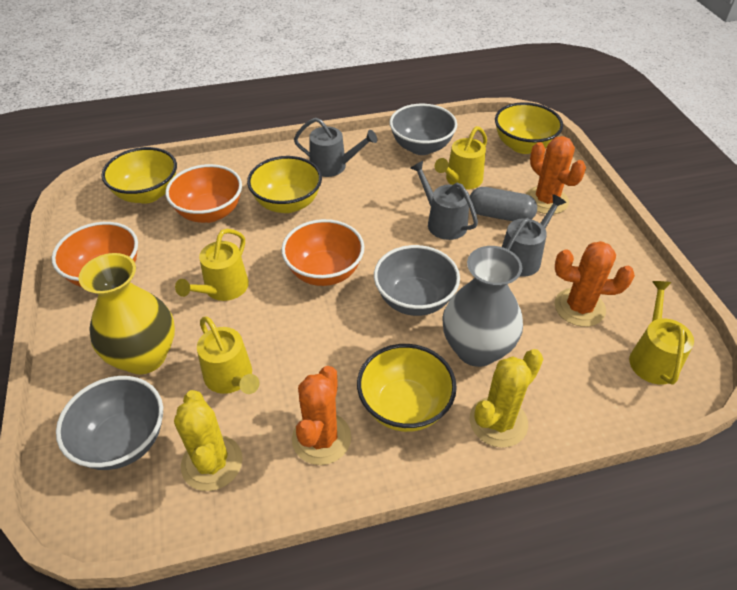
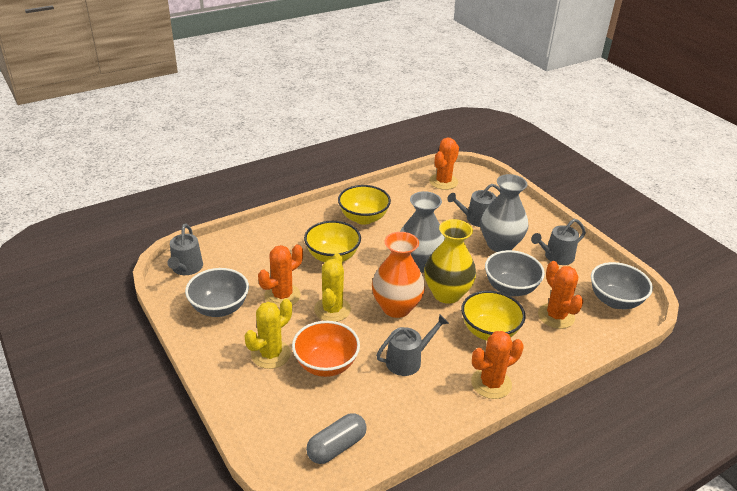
grey vase: 1 -> 2
grey watering can: 3 -> 4
orange bowl: 3 -> 1
orange cactus: 3 -> 4
orange vase: 0 -> 1
yellow bowl: 4 -> 3
yellow watering can: 4 -> 0

